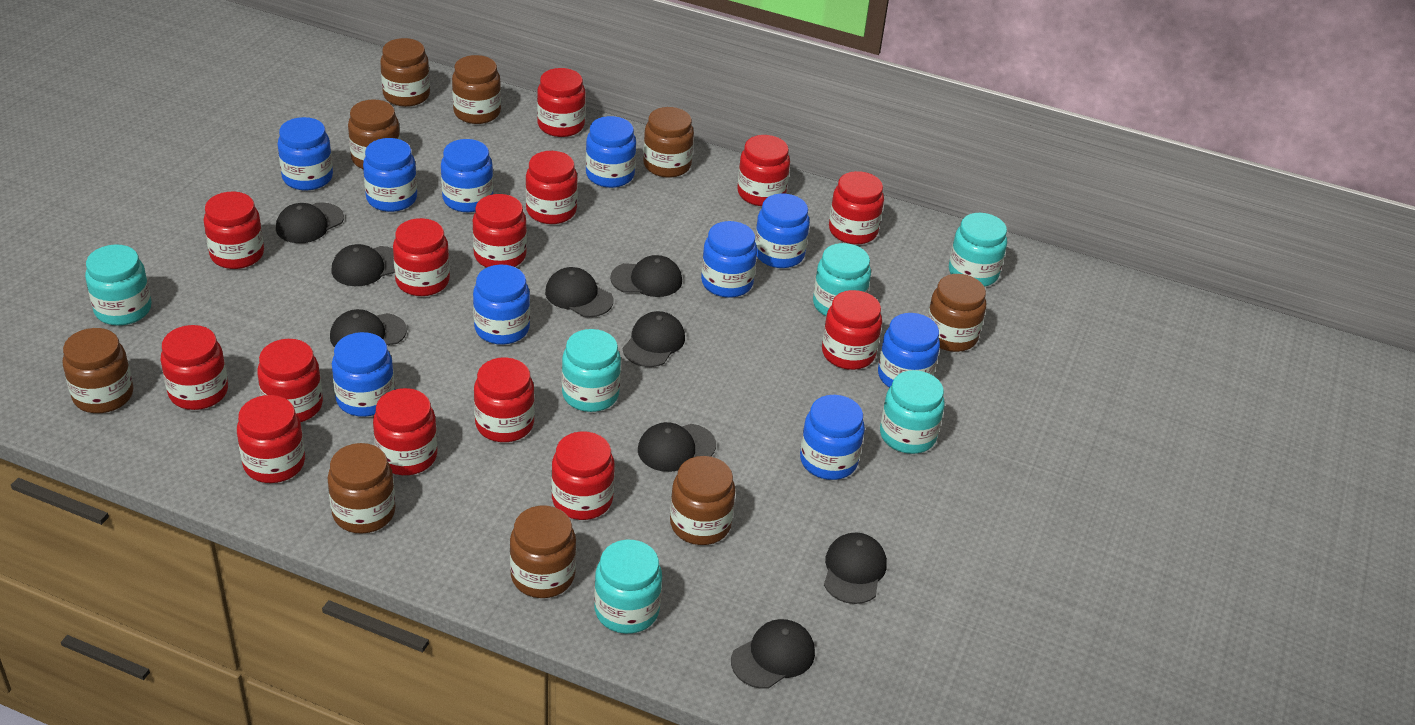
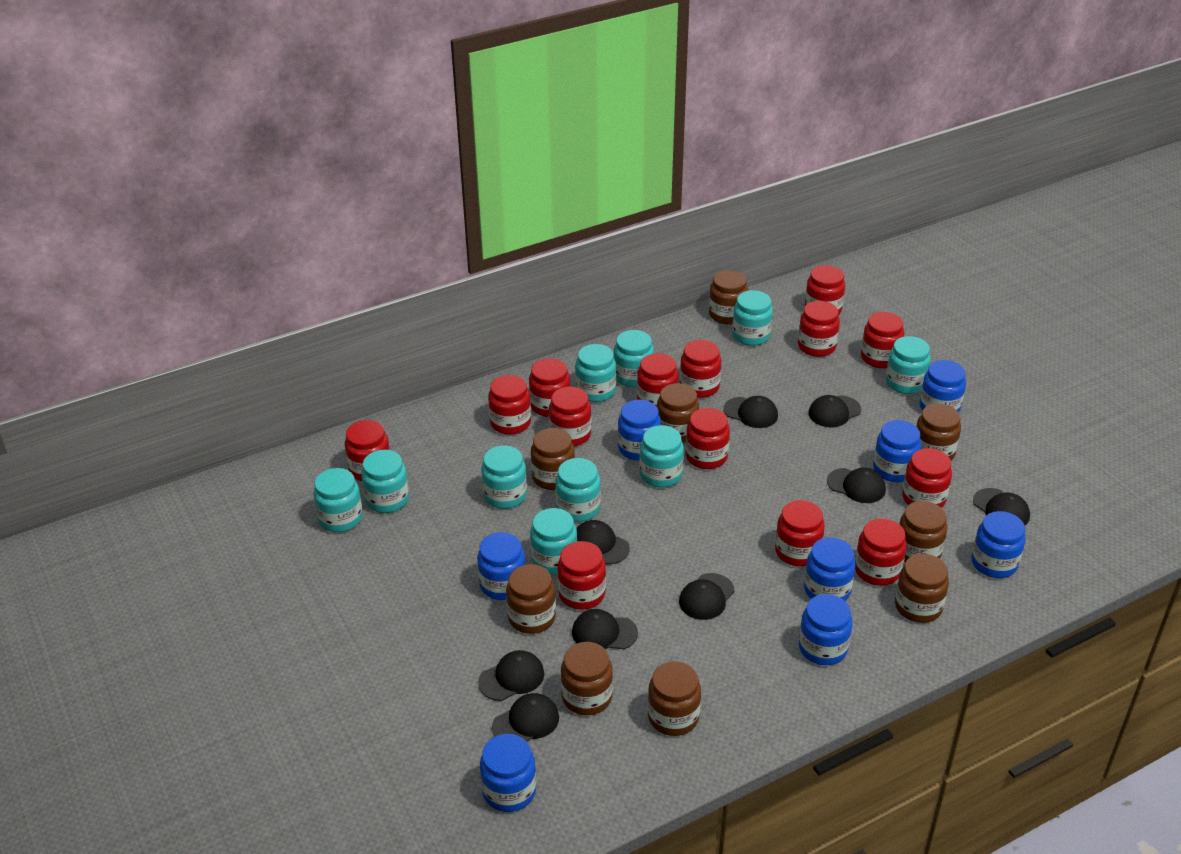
blue jar: 10 -> 8
turquoise jar: 6 -> 10

